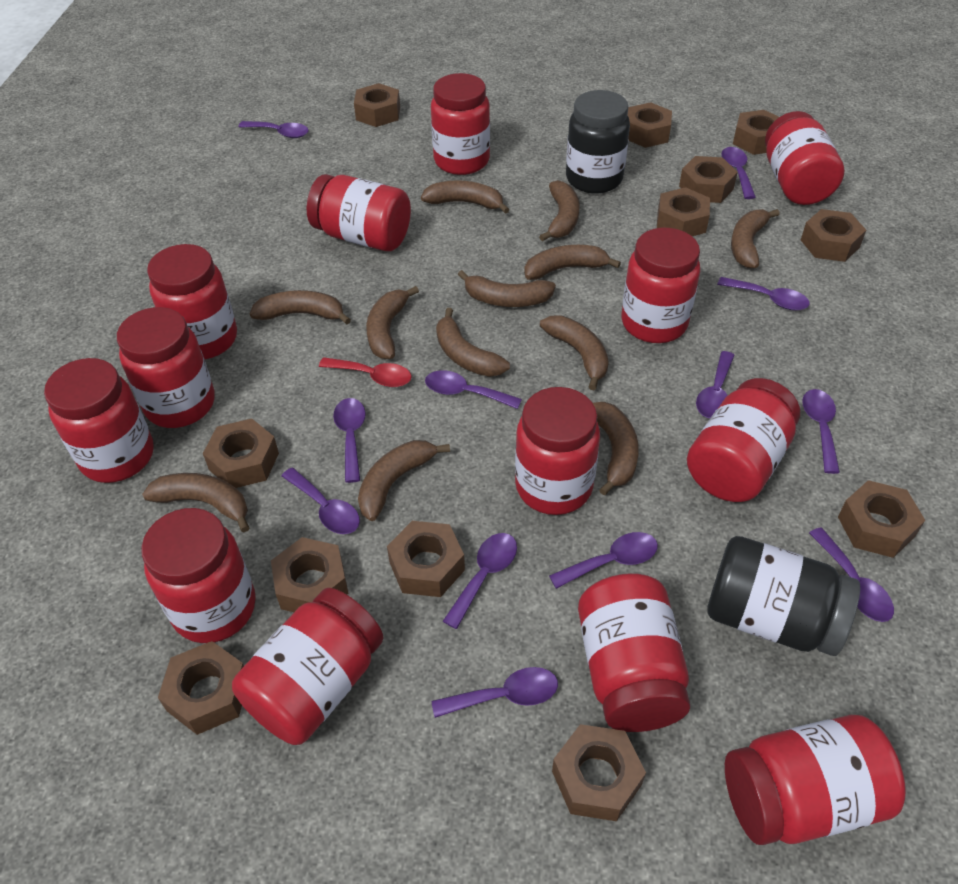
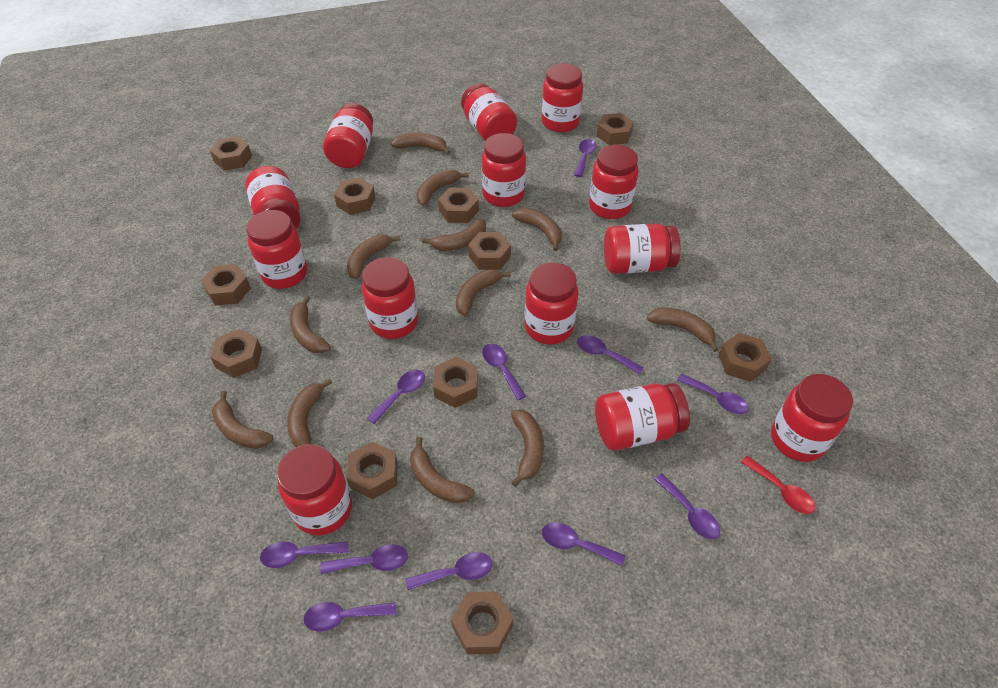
black jar: 2 -> 0
brown nut: 12 -> 11
purple spoon: 12 -> 11

